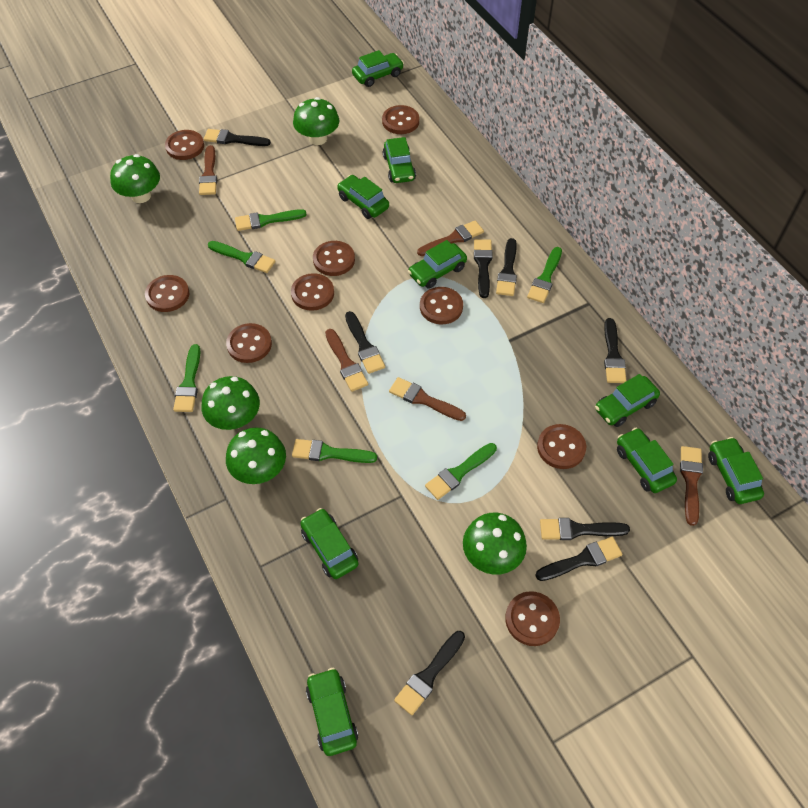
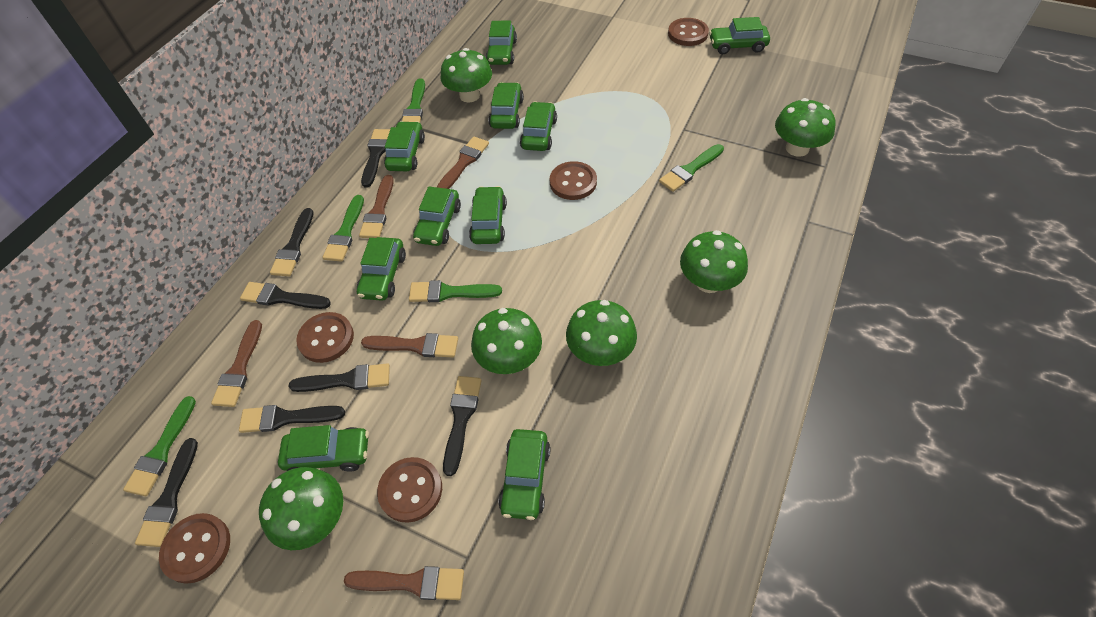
black brush: 8 -> 7
brown button: 9 -> 5
green brush: 6 -> 5
green car: 9 -> 10
green mushroom: 5 -> 6

